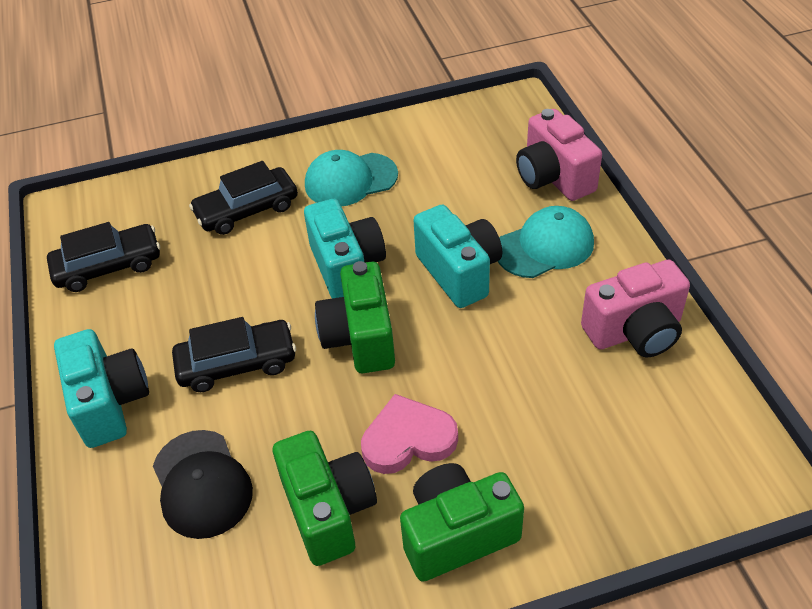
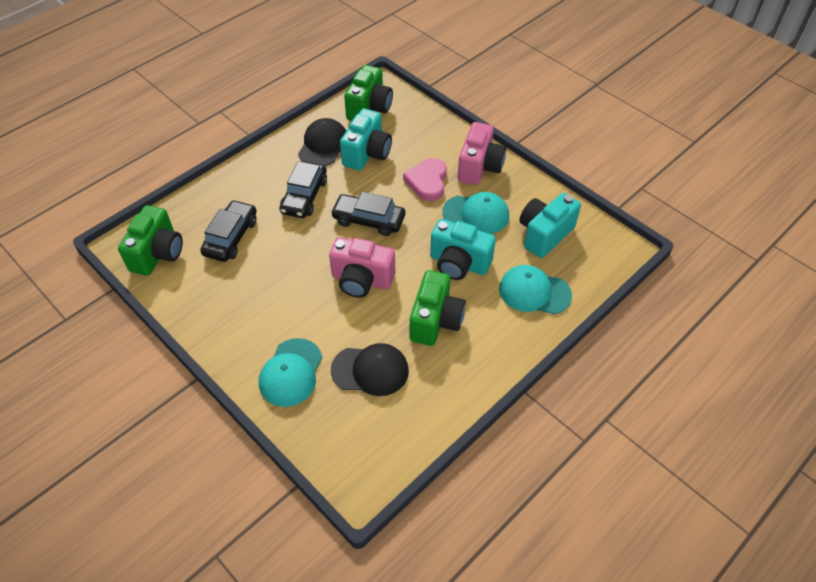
black cap: 1 -> 2
turquoise cap: 2 -> 3

